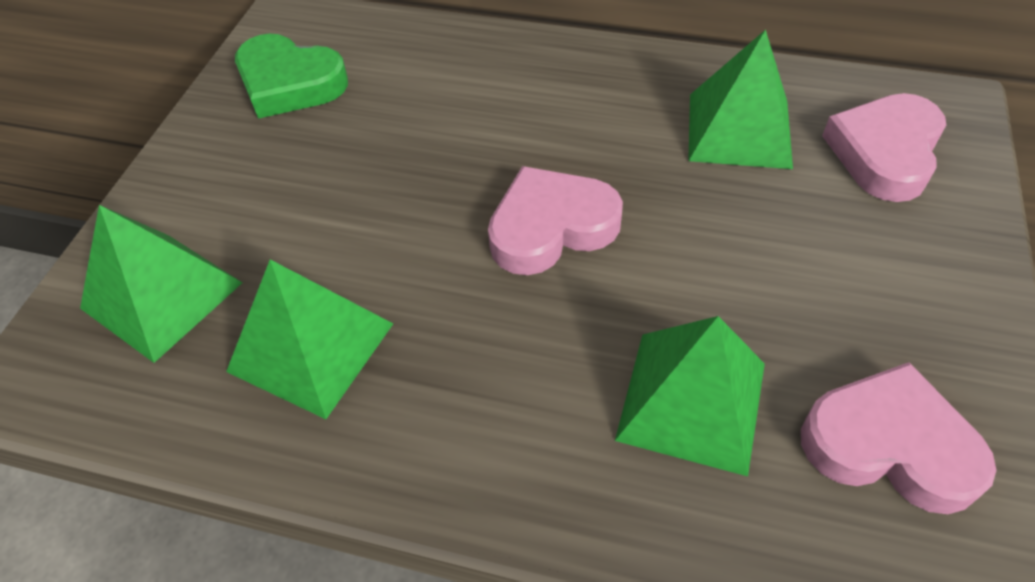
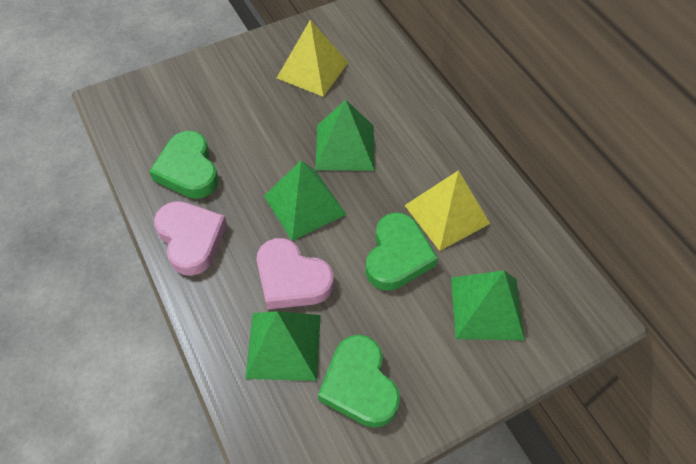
green heart: 1 -> 3
pink heart: 3 -> 2
yellow pyramid: 0 -> 2

